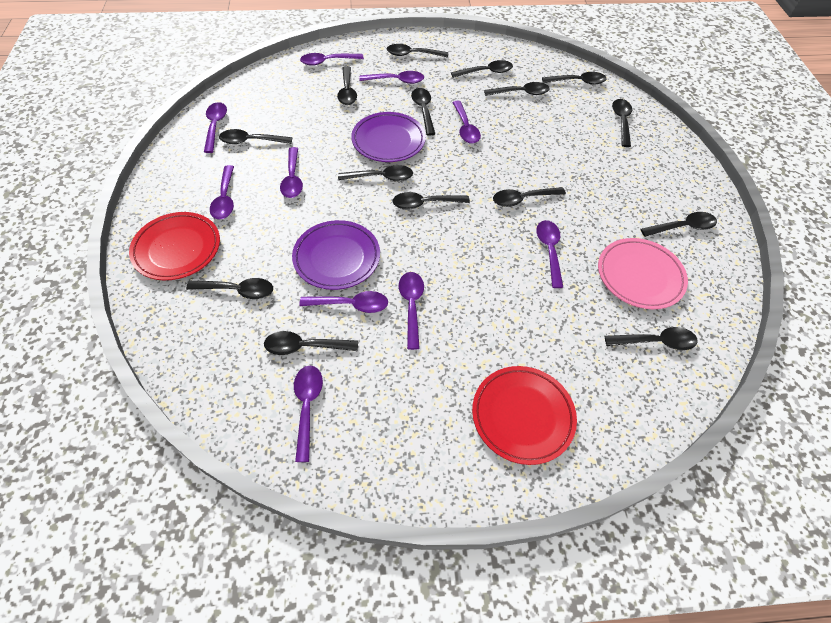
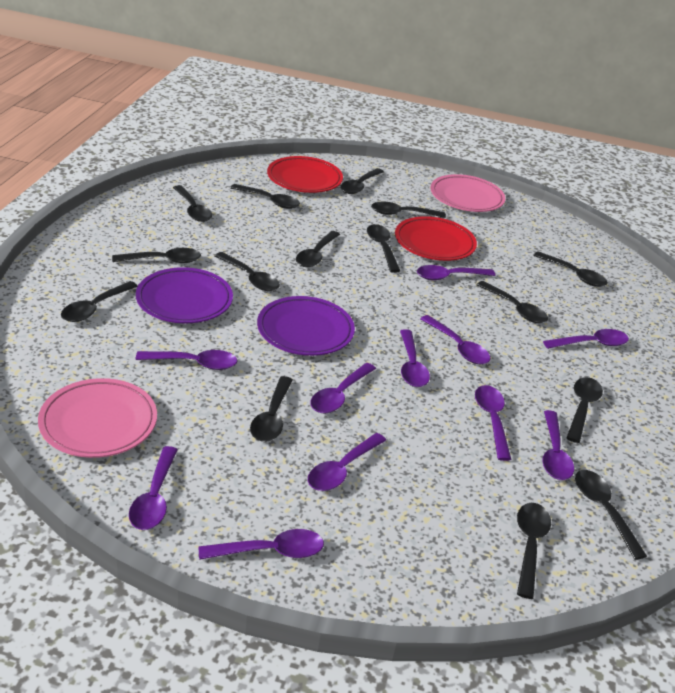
pink plate: 1 -> 2
purple spoon: 10 -> 11

